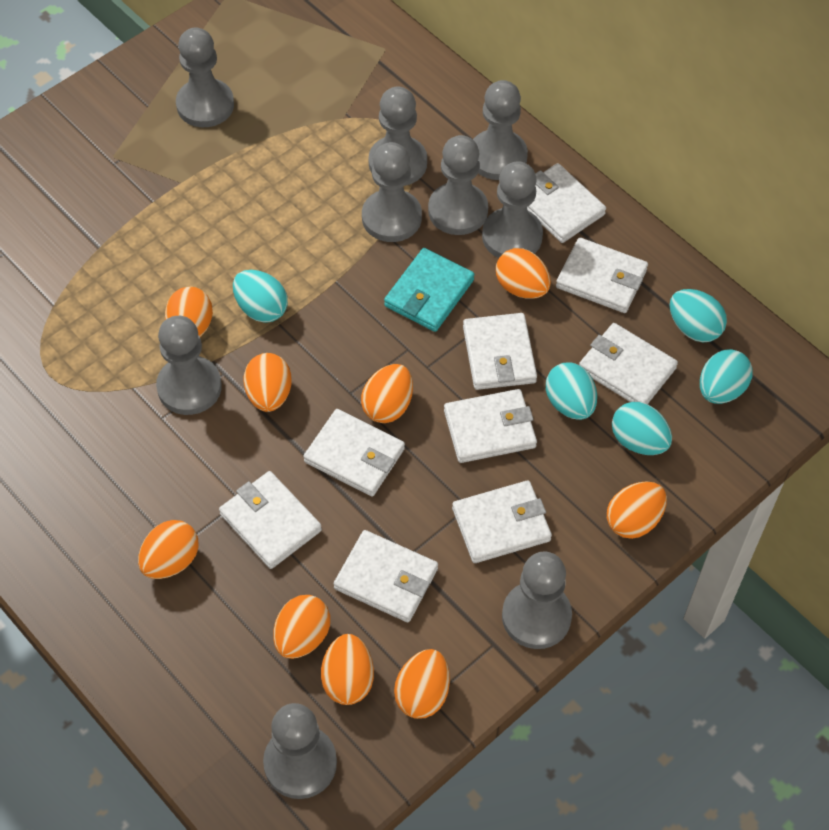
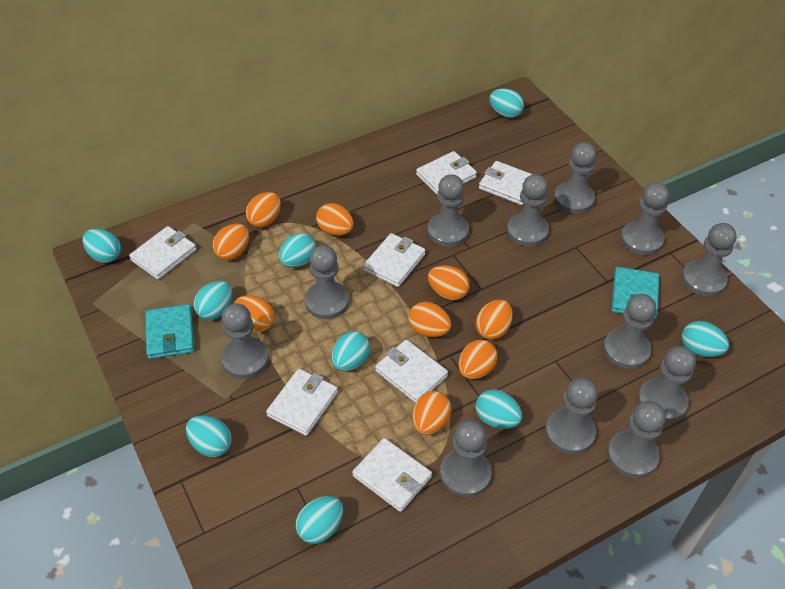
grey pawn: 9 -> 12
turquoise egg: 5 -> 9
turquoise wallet: 1 -> 2
white wallet: 9 -> 7

